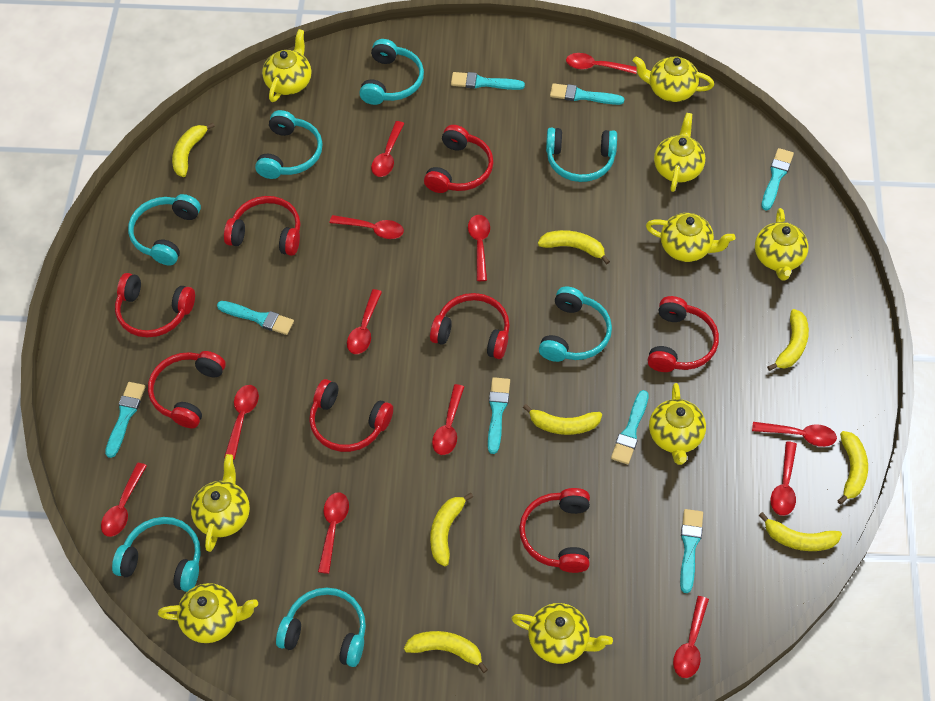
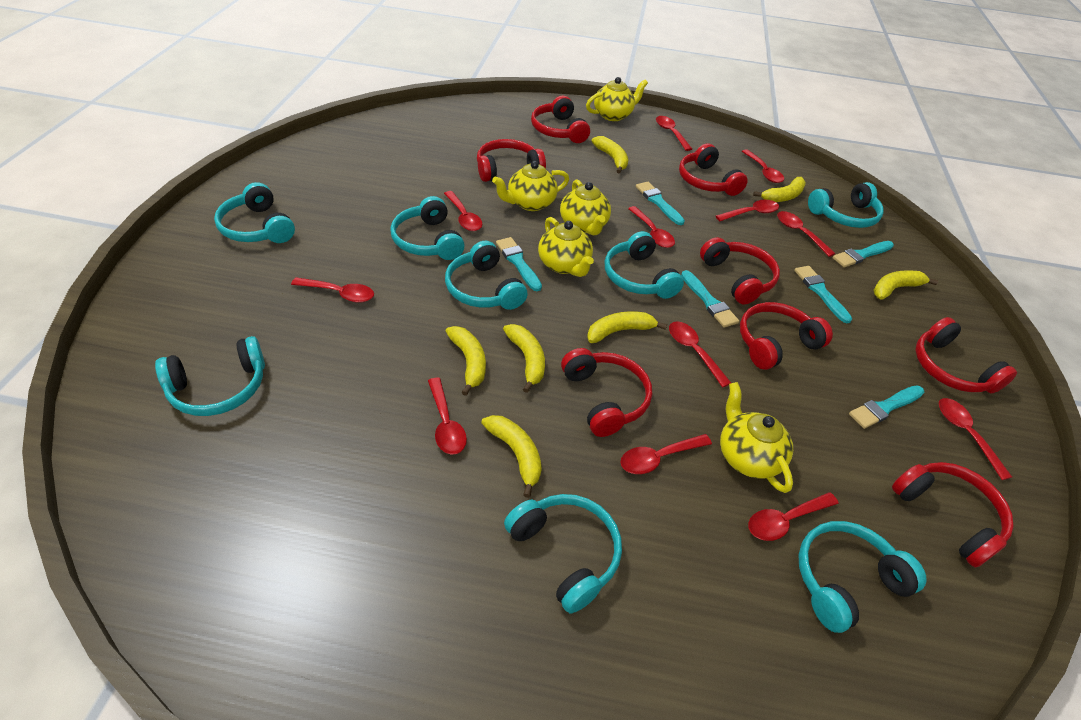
turquoise brush: 8 -> 6
turquoise headphones: 7 -> 8
yellow banana: 8 -> 7
yellow teapot: 9 -> 5

